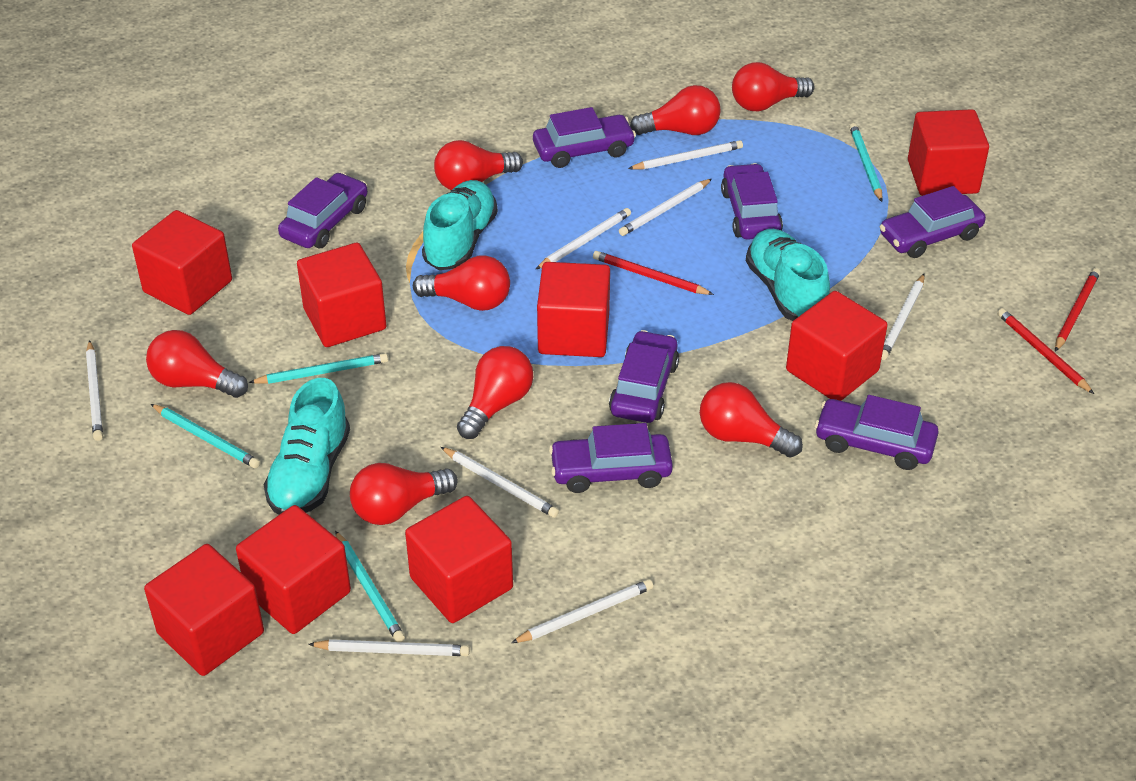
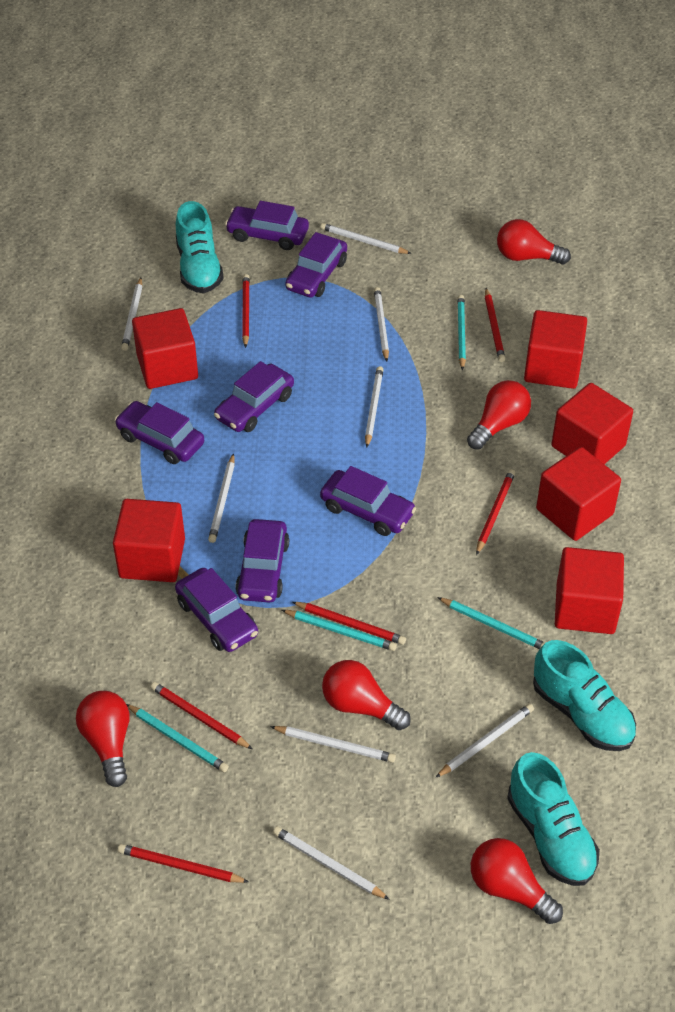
red cube: 8 -> 6
red light bulb: 8 -> 5
red pencil: 3 -> 6

